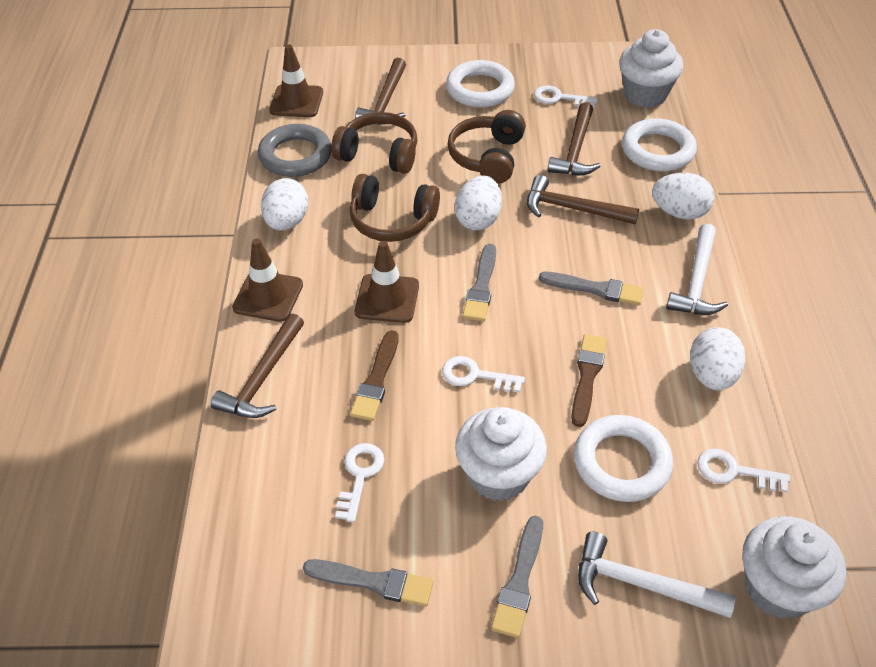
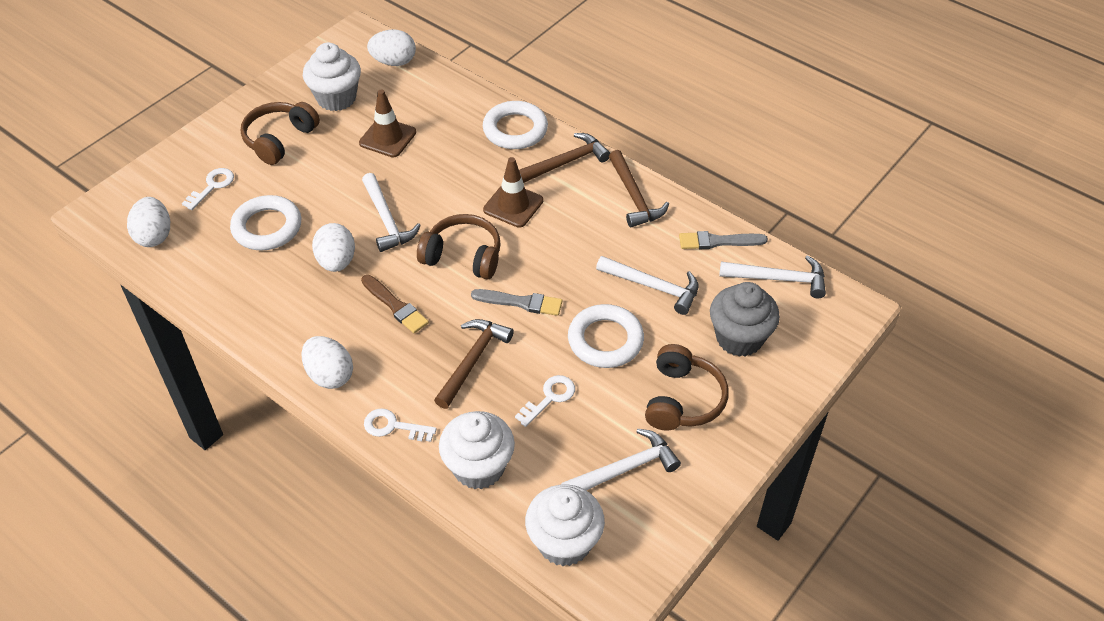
brown brush: 2 -> 1
brown hammer: 4 -> 3
brown traffic cone: 3 -> 2
grey brush: 4 -> 2
grey cupcake: 0 -> 1
grey ring: 1 -> 0
white hammer: 2 -> 4
white key: 4 -> 3

